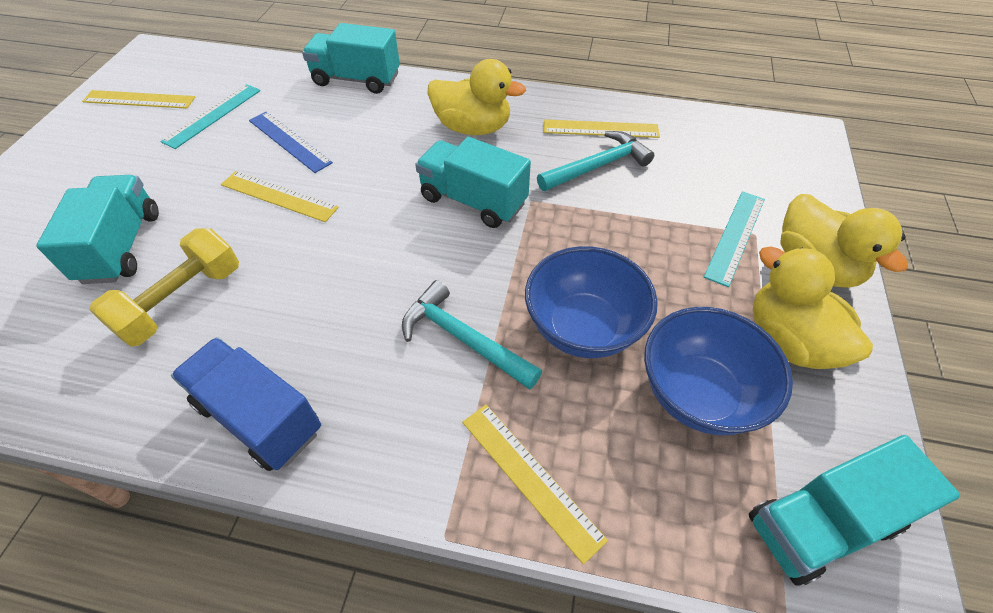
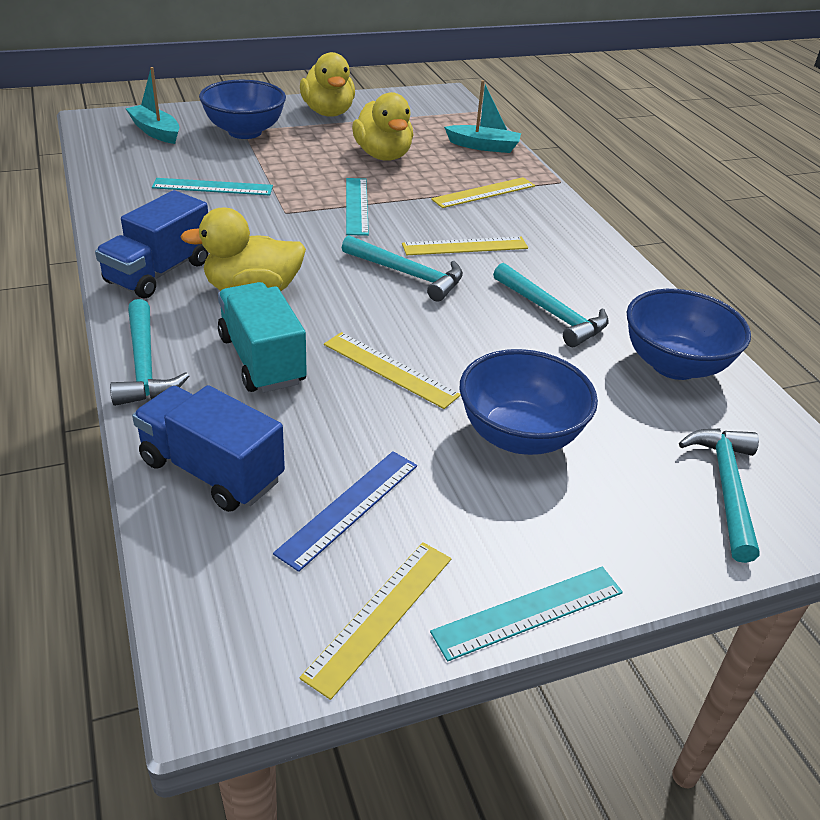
blue bowl: 2 -> 3
blue truck: 1 -> 2
turquoise boat: 0 -> 2
turquoise hammer: 2 -> 4
turquoise ruler: 2 -> 3
turquoise truck: 4 -> 1
yellow dumbbell: 1 -> 0

